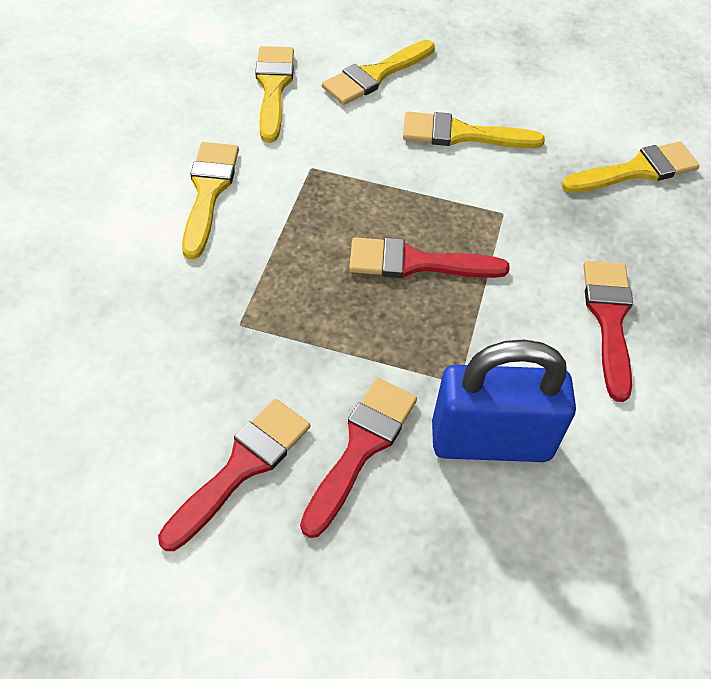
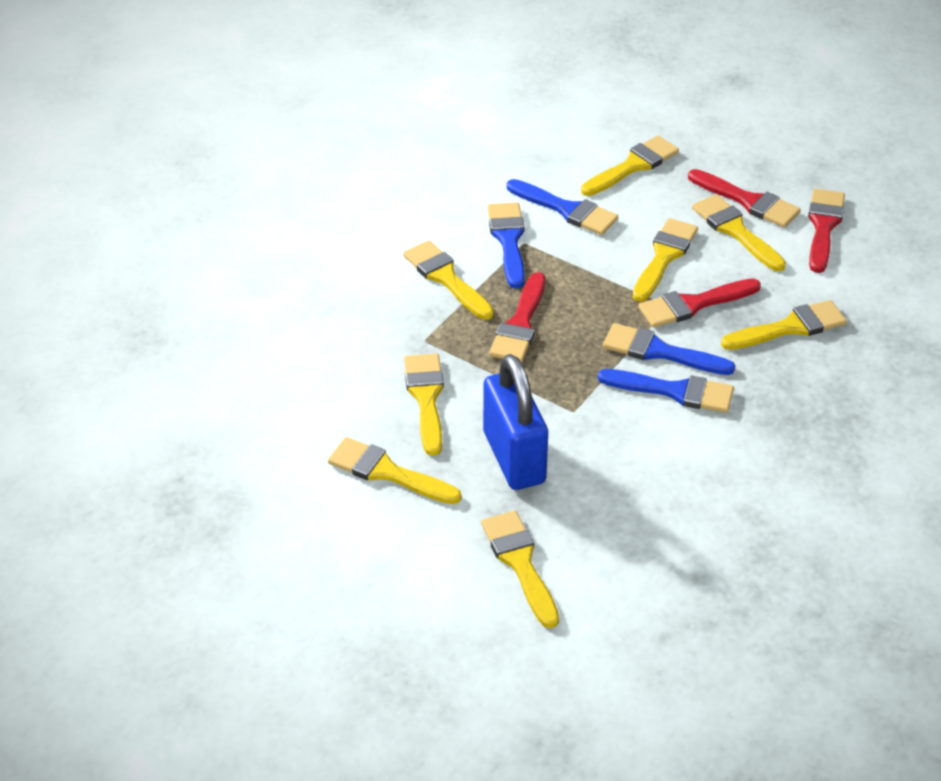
blue brush: 0 -> 4
yellow brush: 5 -> 8

